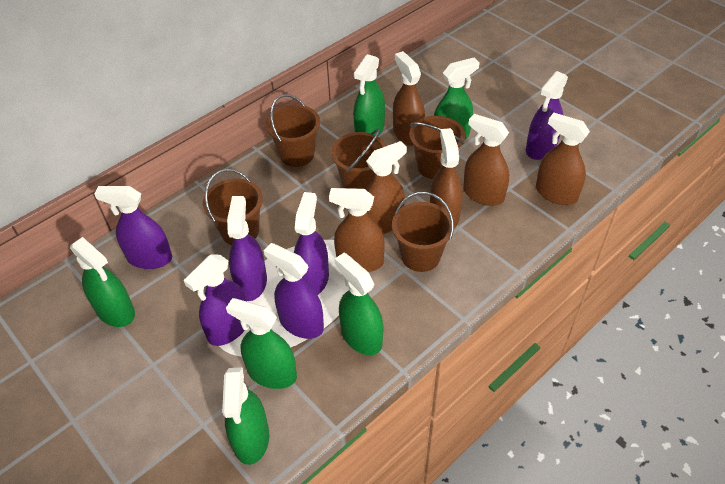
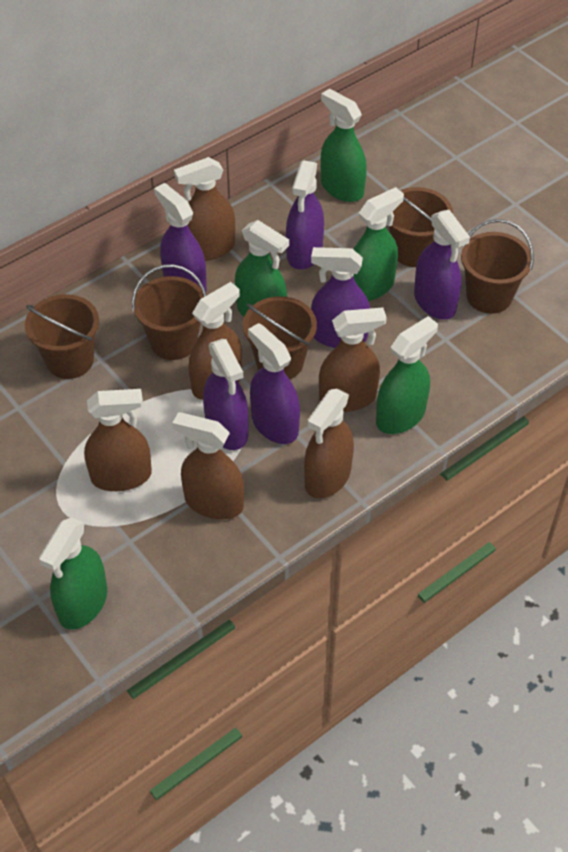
green spray bottle: 6 -> 5

